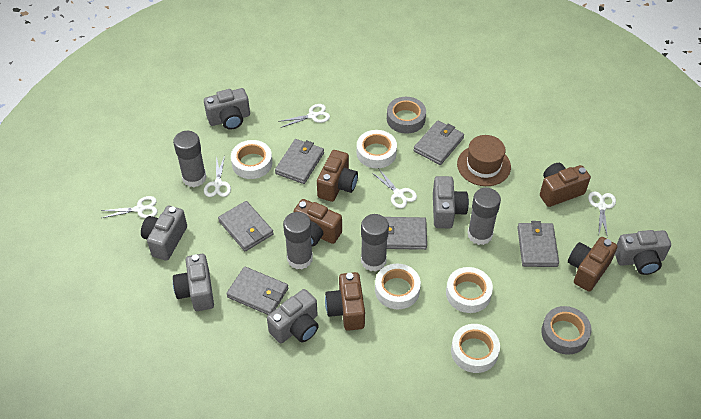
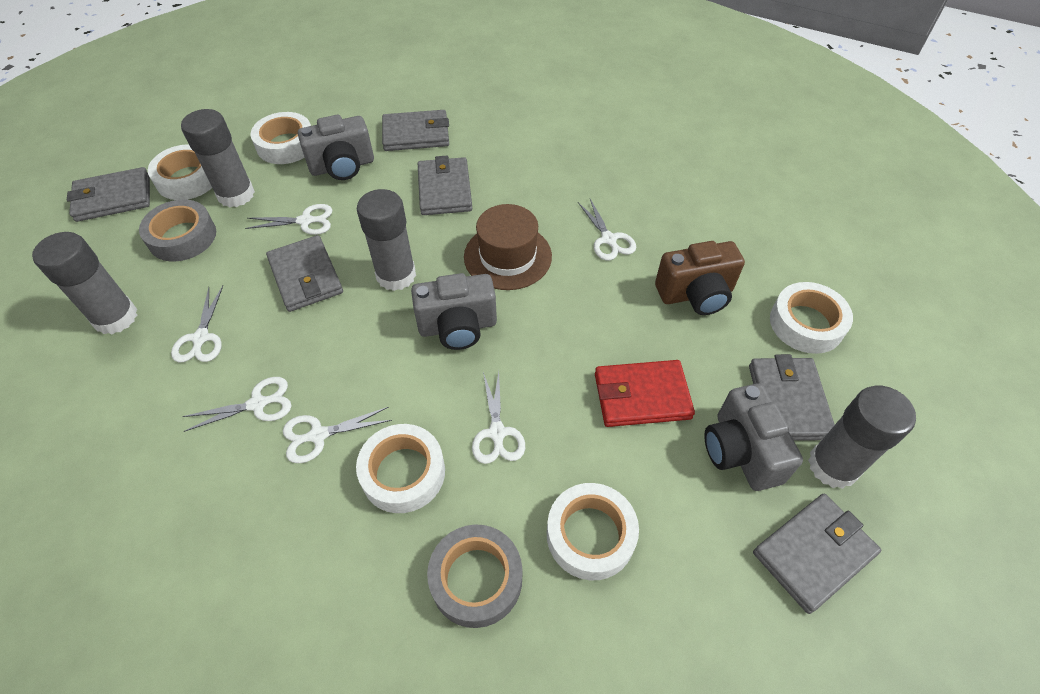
brown camera: 5 -> 1
grey camera: 6 -> 3
red wallet: 0 -> 1
white scissors: 5 -> 6

